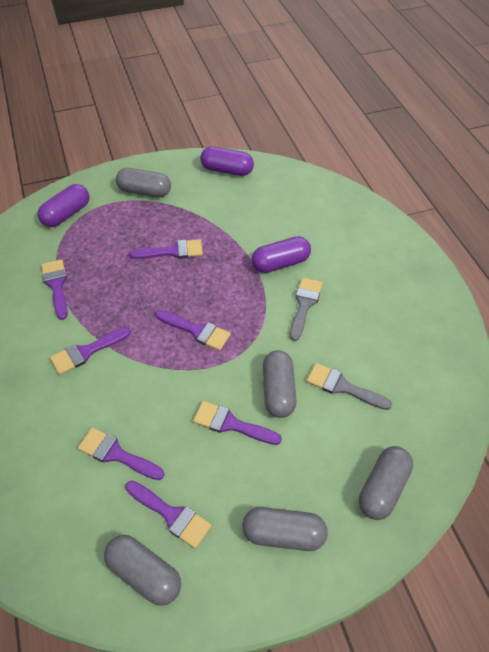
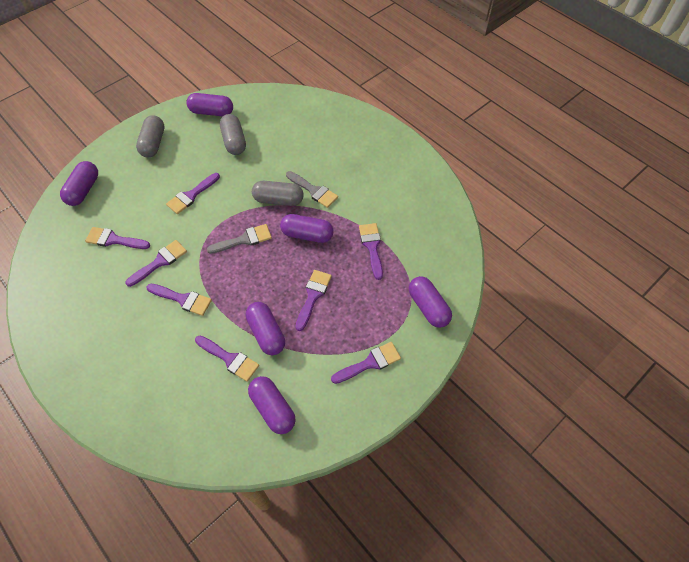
grey capsule: 5 -> 3
purple brush: 7 -> 8
purple capsule: 3 -> 6

